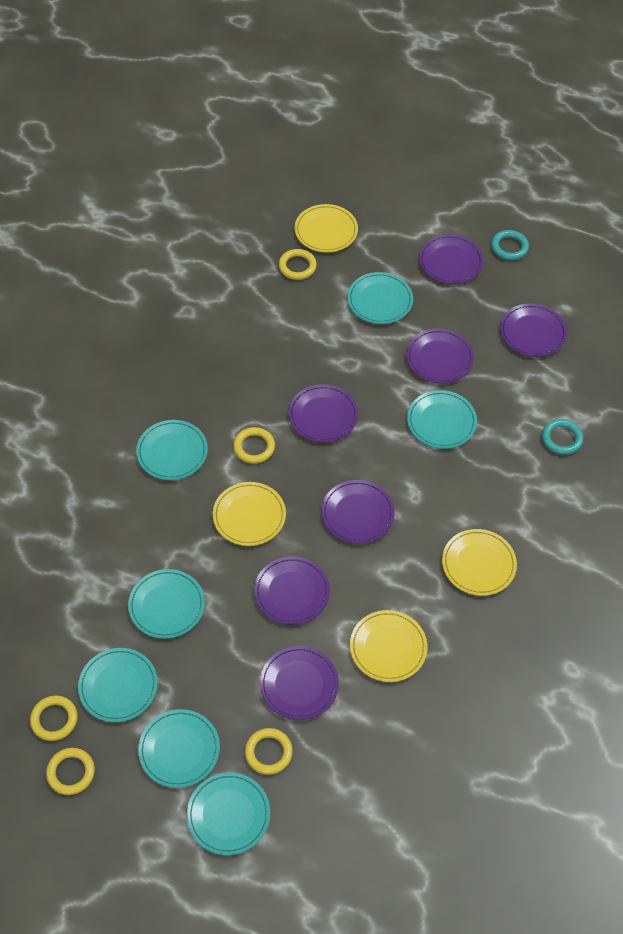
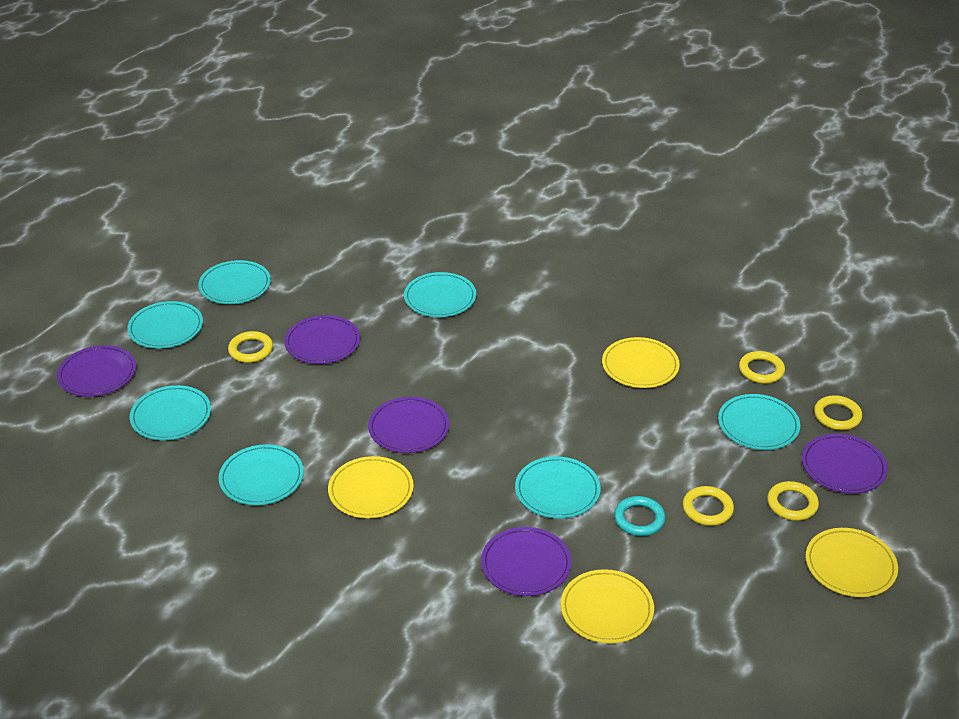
purple plate: 7 -> 5
turquoise ring: 2 -> 1

